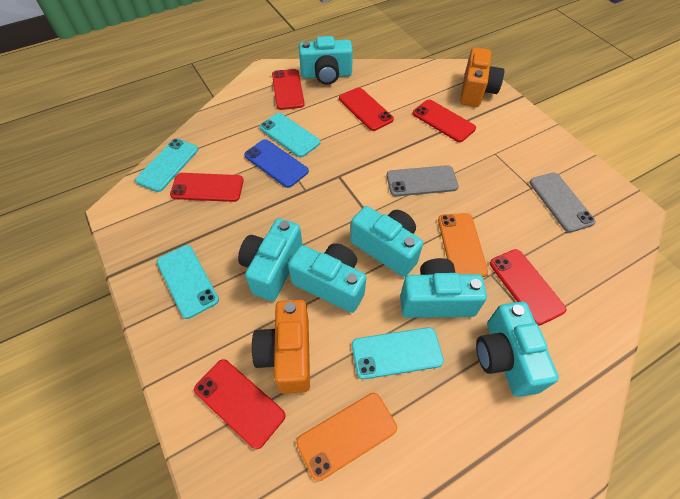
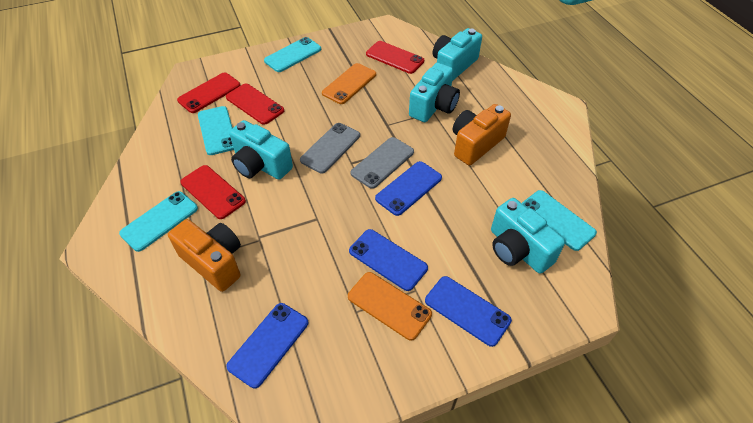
blue phone: 1 -> 4
red phone: 6 -> 4
turquoise camera: 6 -> 4

